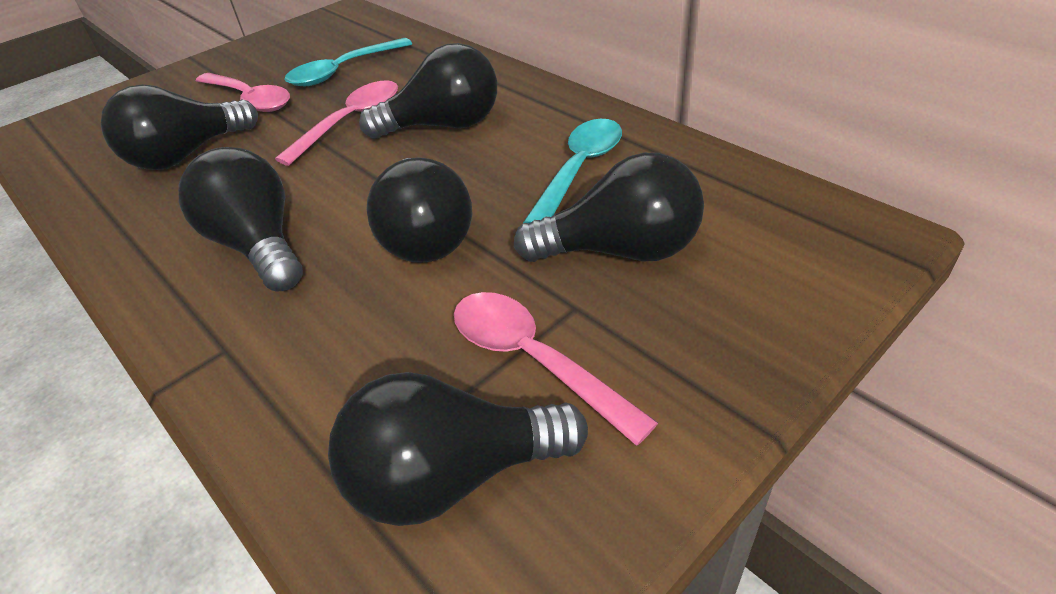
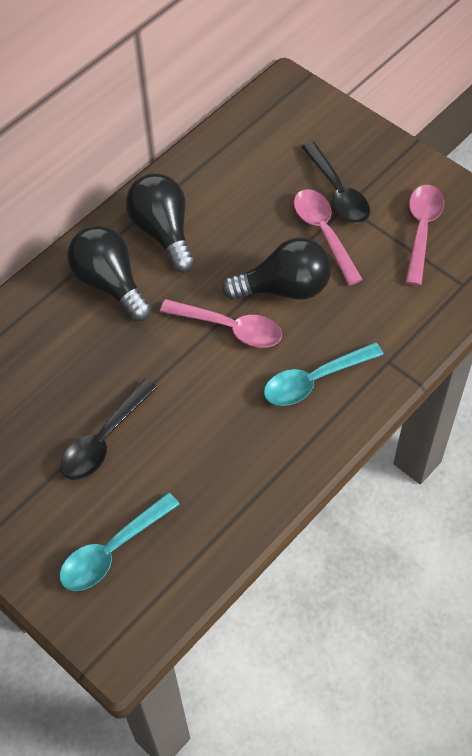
black light bulb: 6 -> 3
black spoon: 0 -> 2

